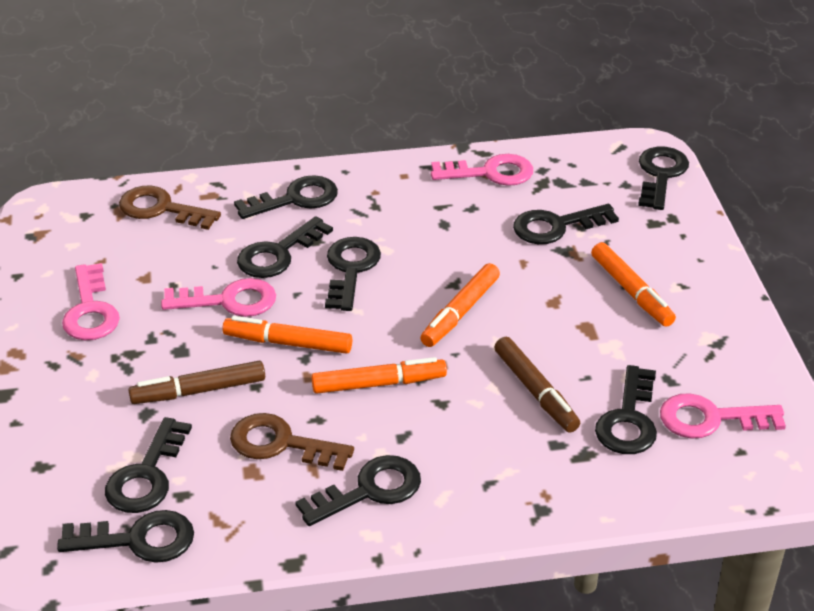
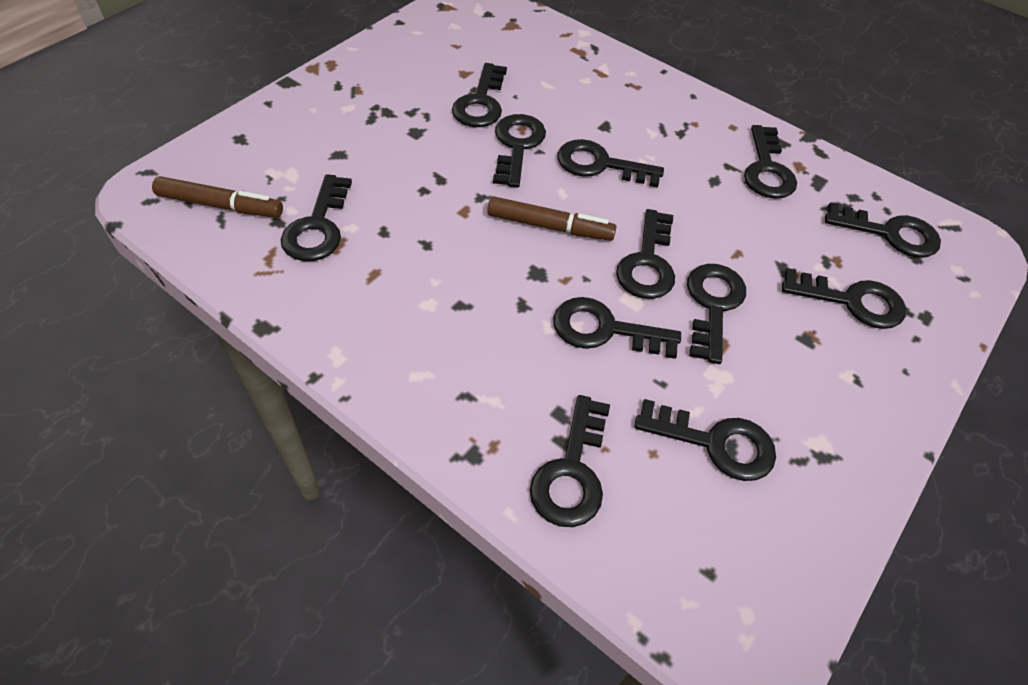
black key: 9 -> 12
brown key: 2 -> 0
orange marker: 4 -> 0
pink key: 4 -> 0

